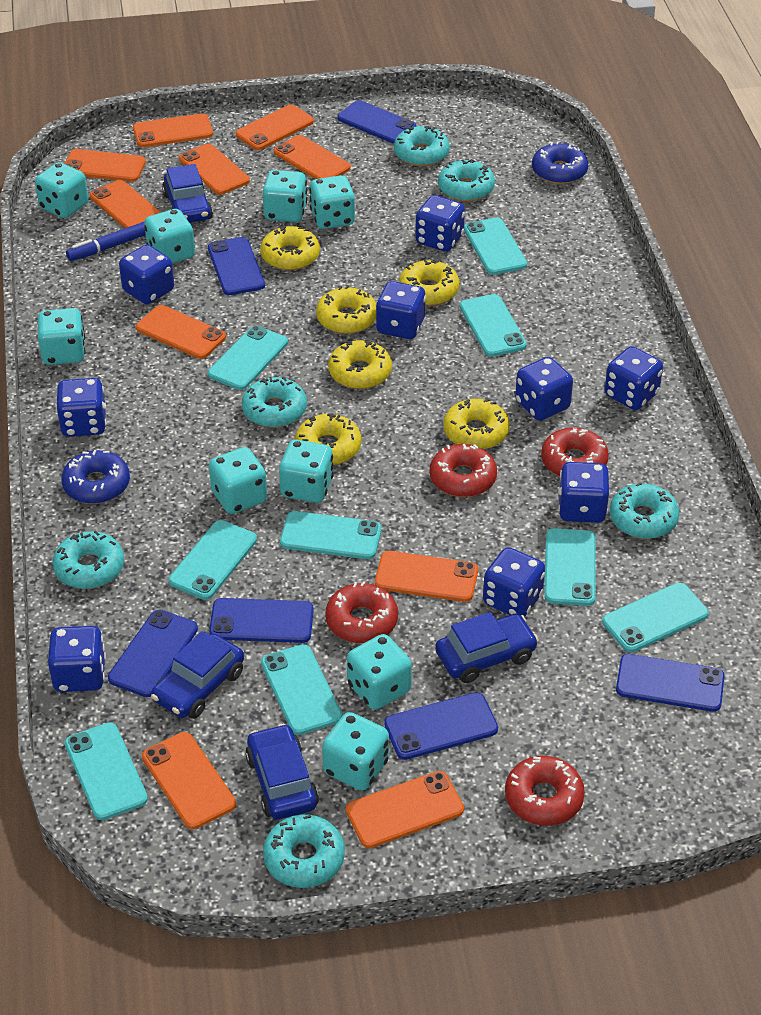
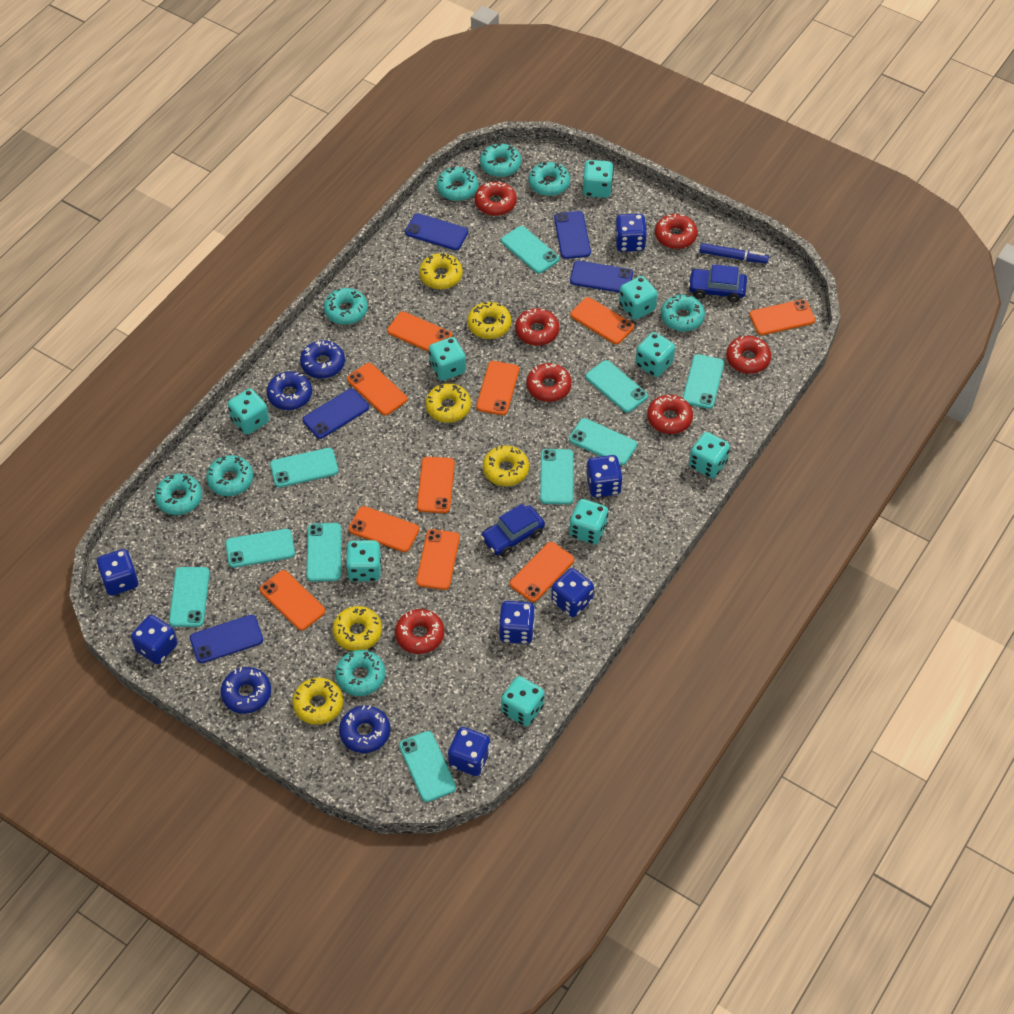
blue car: 4 -> 2
blue dice: 9 -> 7
blue donut: 2 -> 4
blue phone: 6 -> 5
red donut: 4 -> 7
turquoise donut: 6 -> 8
turquoise phone: 9 -> 10

